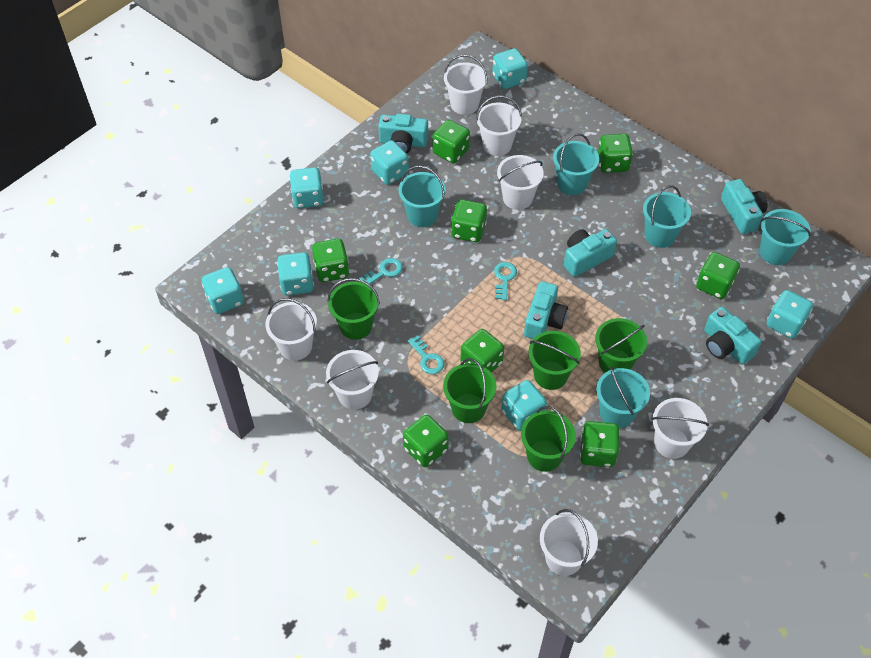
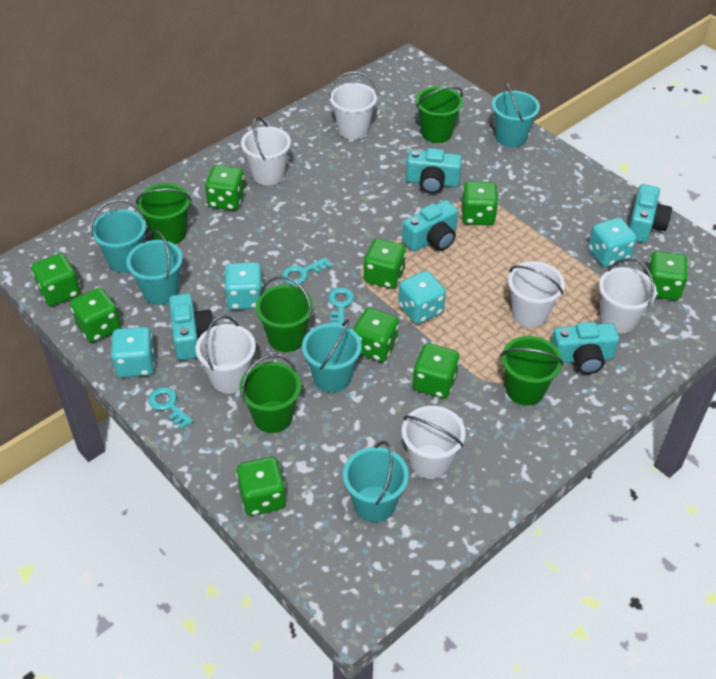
green dice: 8 -> 9
turquoise dice: 7 -> 4
white bucket: 7 -> 6

